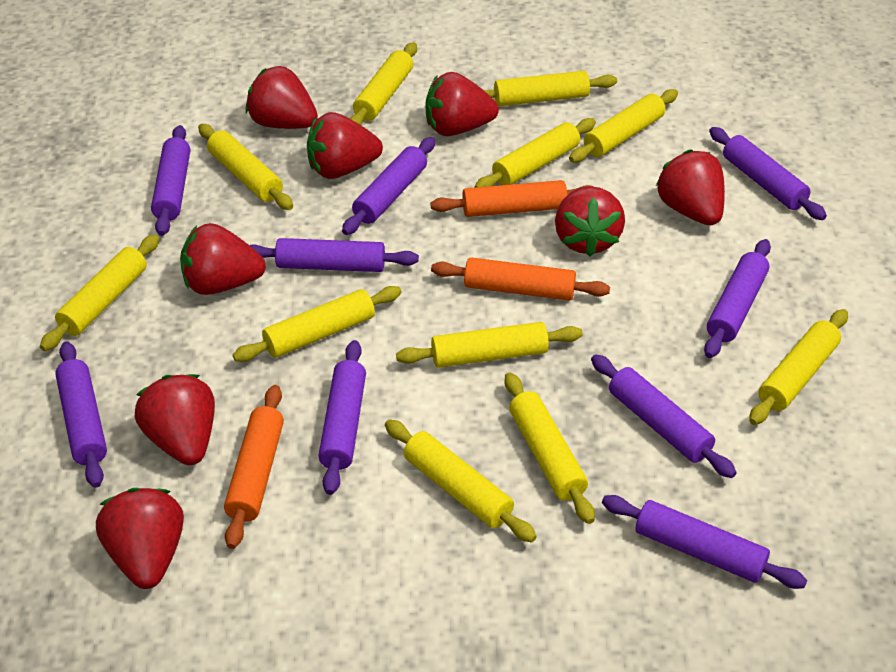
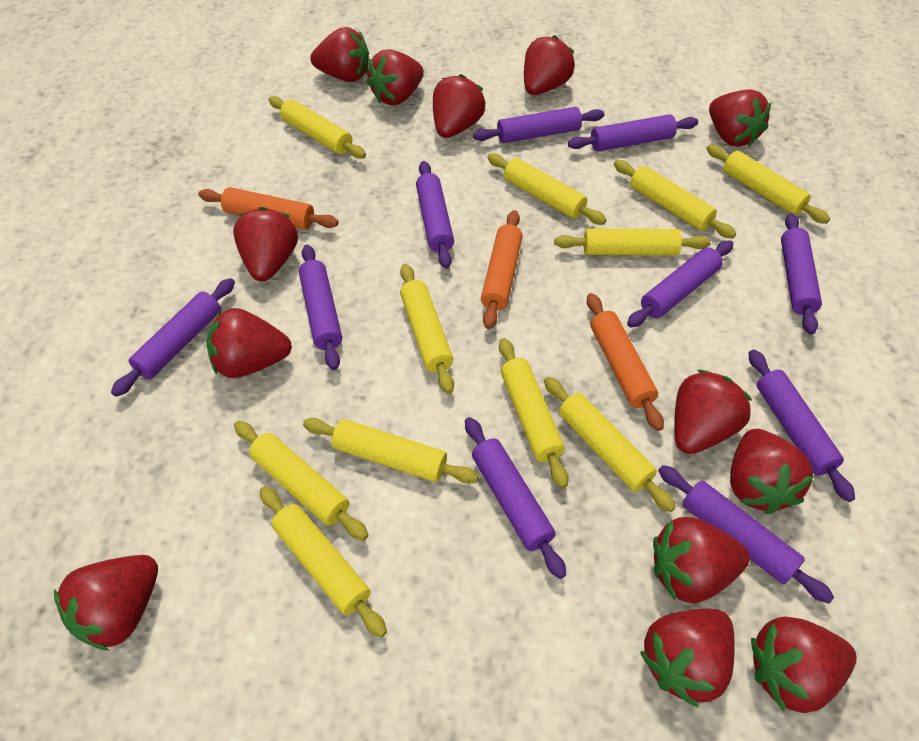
purple rolling pin: 9 -> 10
red strawberry: 8 -> 13

